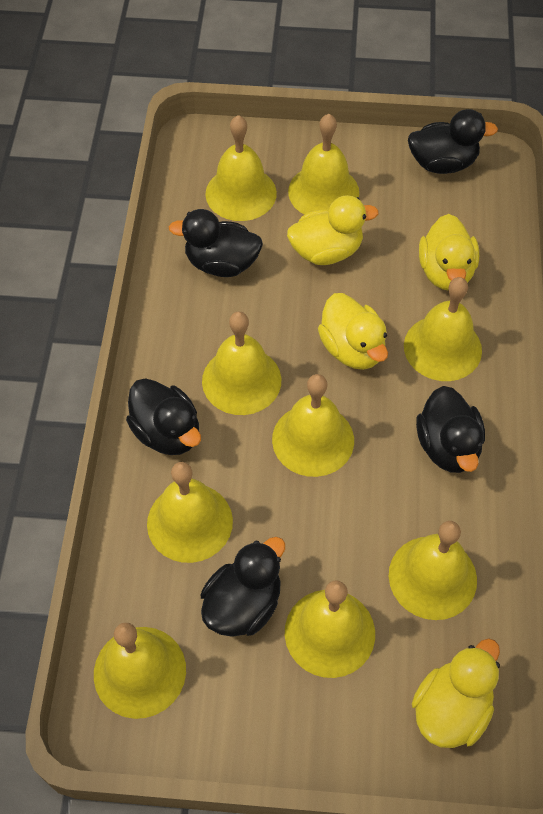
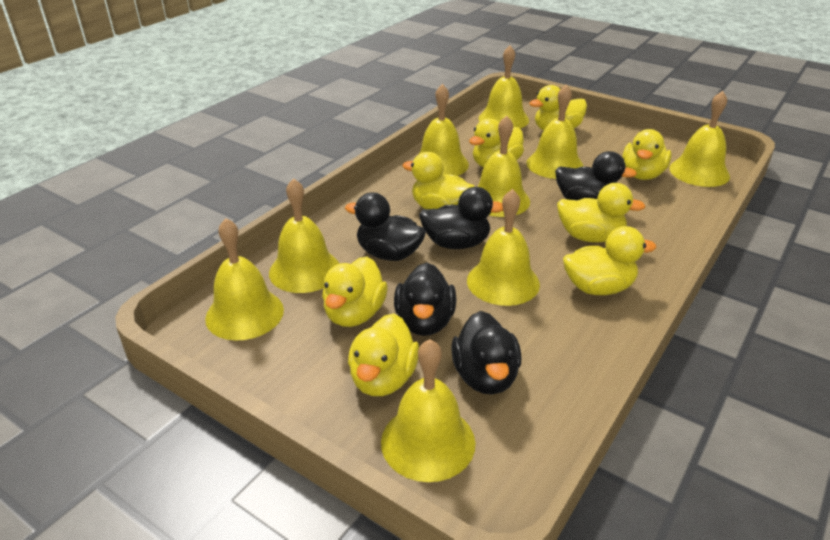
yellow duck: 4 -> 8

